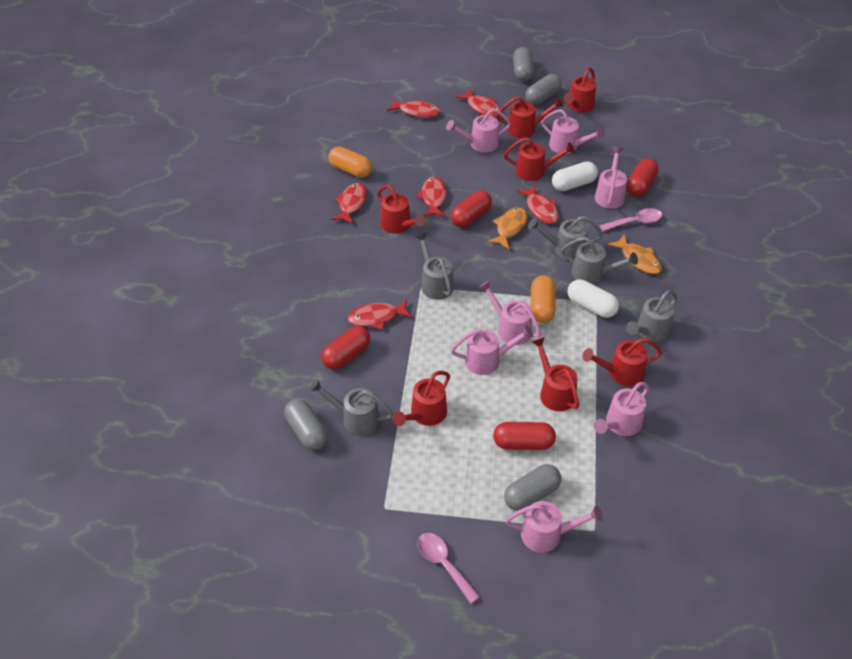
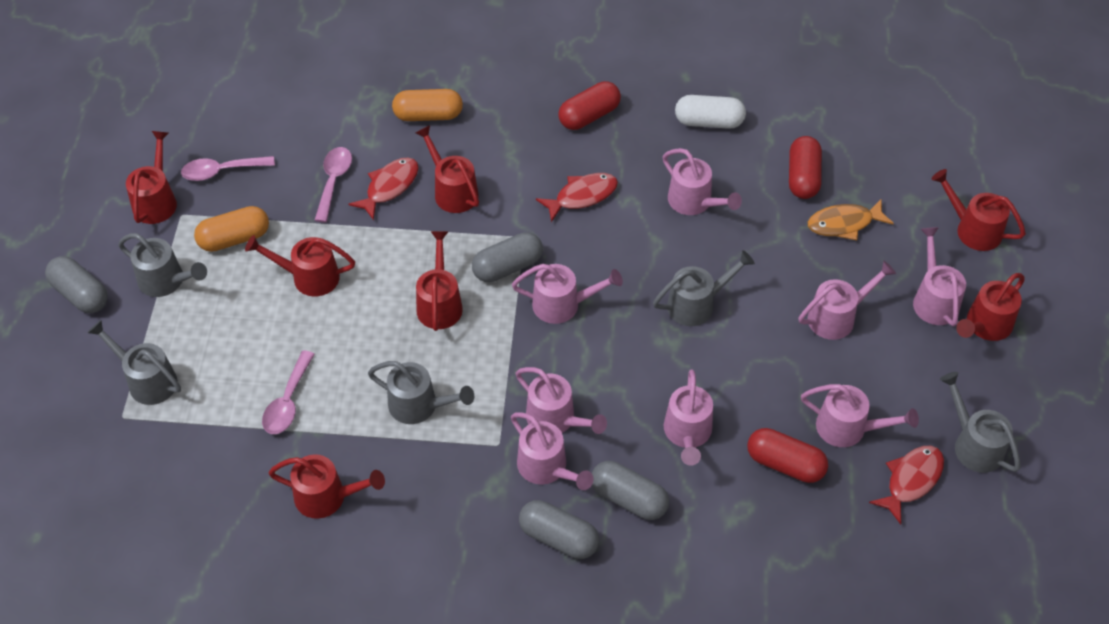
orange fish: 2 -> 1
pink spoon: 2 -> 3
pink watering can: 7 -> 8
red capsule: 4 -> 3
red fish: 6 -> 3
white capsule: 2 -> 1

